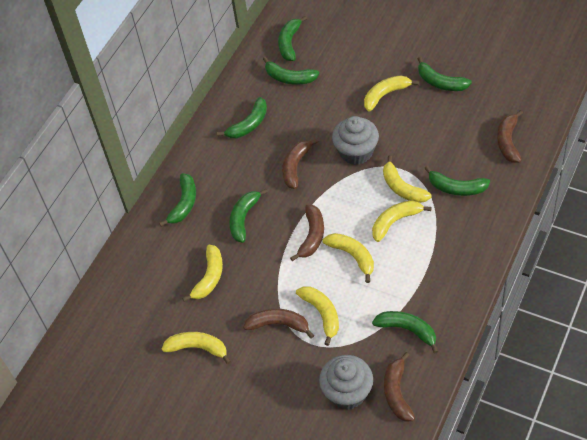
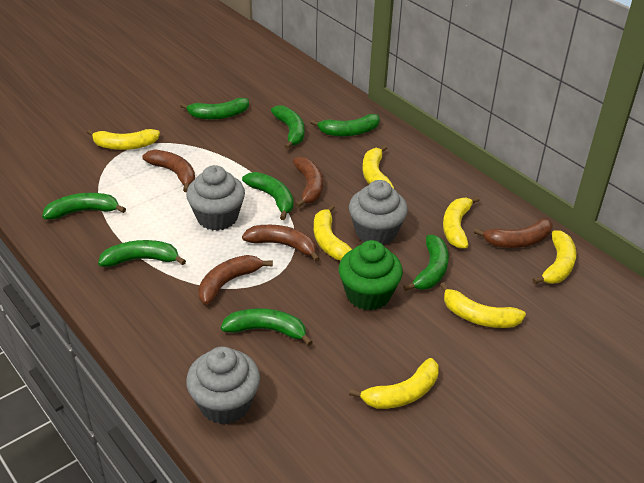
green cupcake: 0 -> 1
grey cupcake: 2 -> 3

